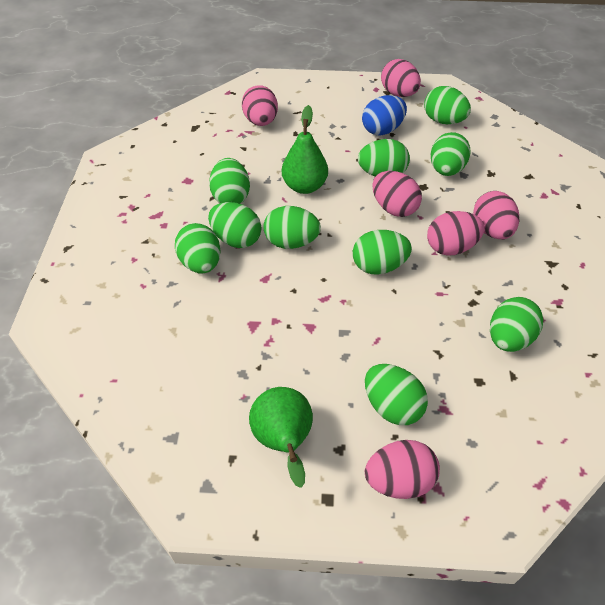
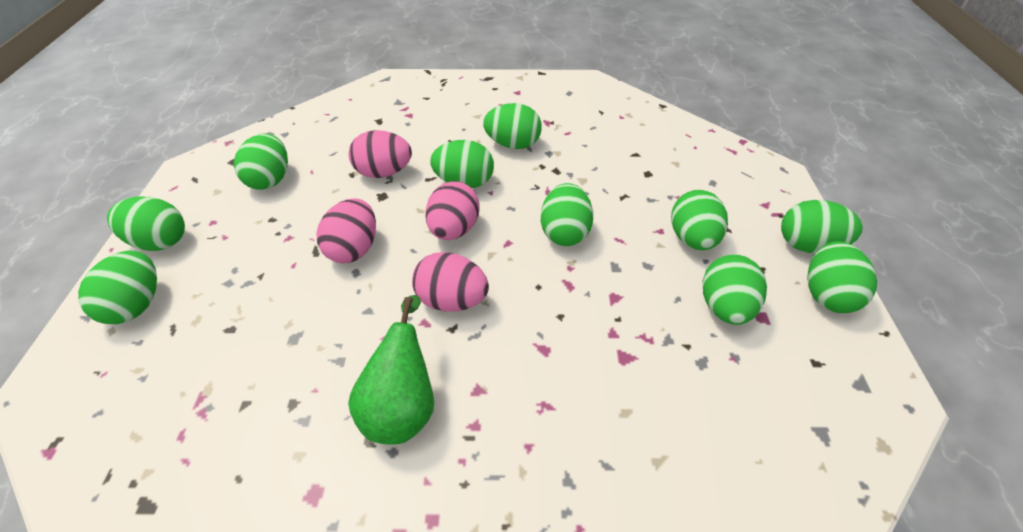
blue egg: 1 -> 0
green pear: 2 -> 1
pink egg: 6 -> 4

